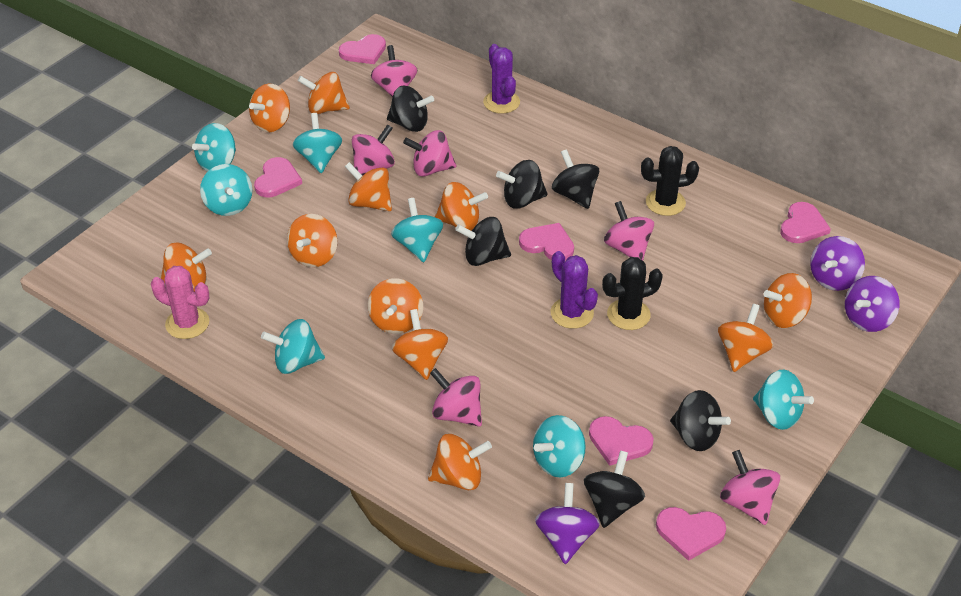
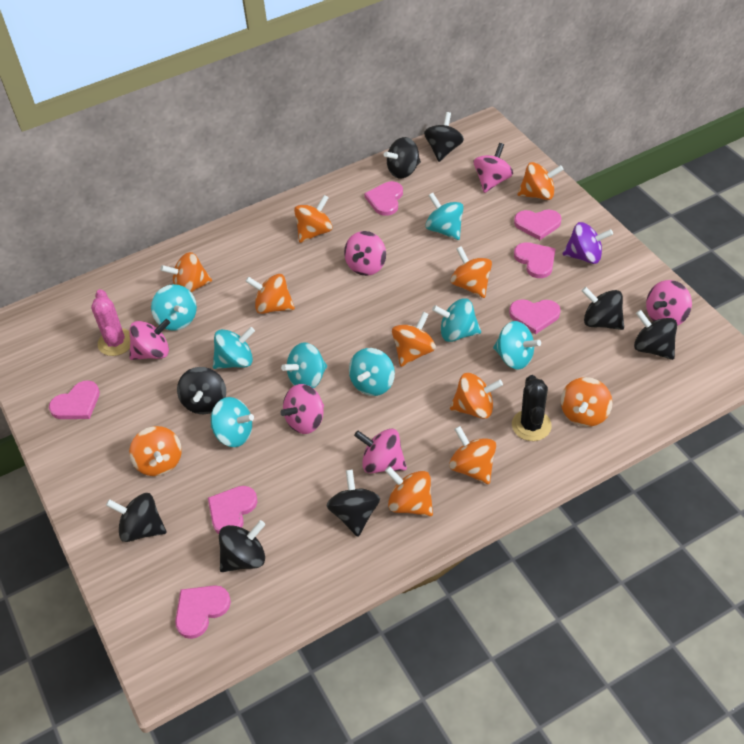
black cactus: 2 -> 1
black spinning top: 6 -> 8
pink heart: 6 -> 7
purple cactus: 2 -> 0
purple spinning top: 3 -> 1
turquoise spinning top: 7 -> 8

